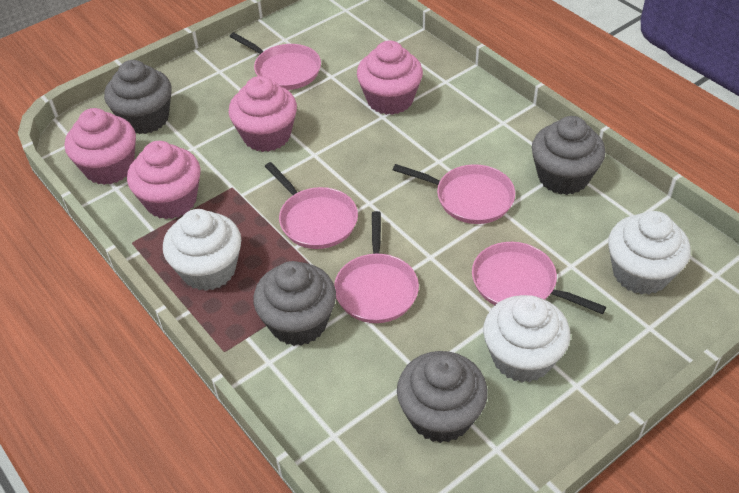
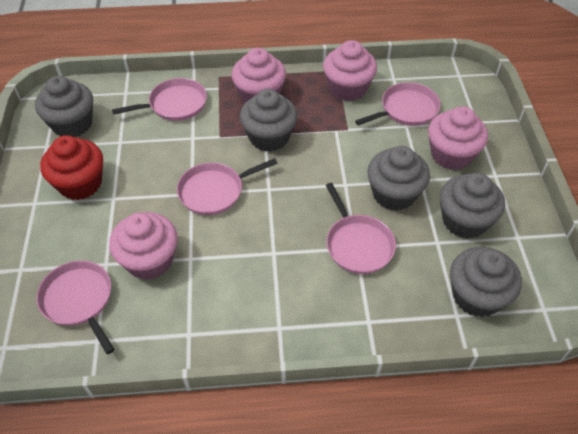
grey cupcake: 4 -> 5
red cupcake: 0 -> 1
white cupcake: 3 -> 0

